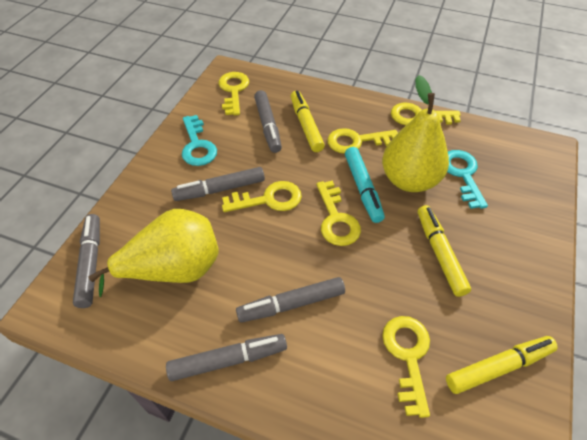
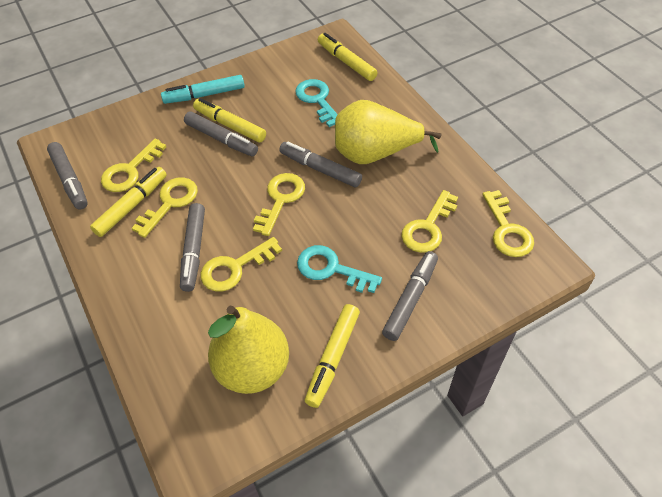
yellow marker: 3 -> 4

